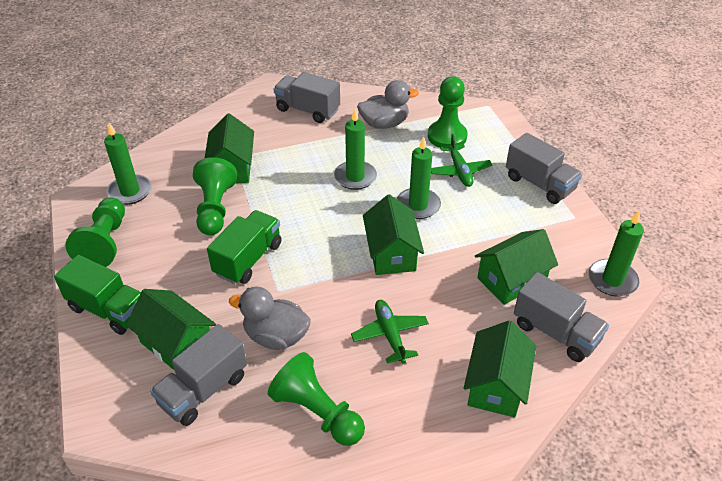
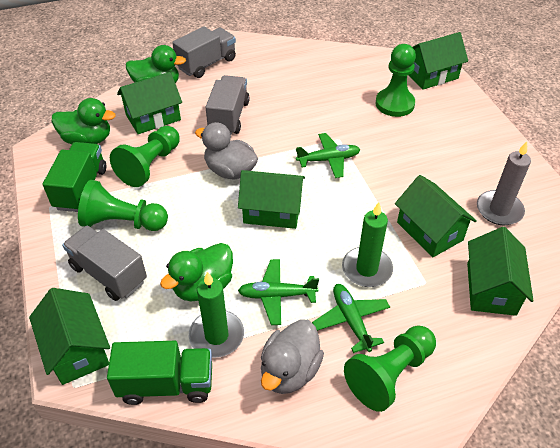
green candle: 4 -> 2
green duck: 0 -> 3
green house: 5 -> 6
green plane: 2 -> 3
grey candle: 0 -> 1
grey truck: 4 -> 3

